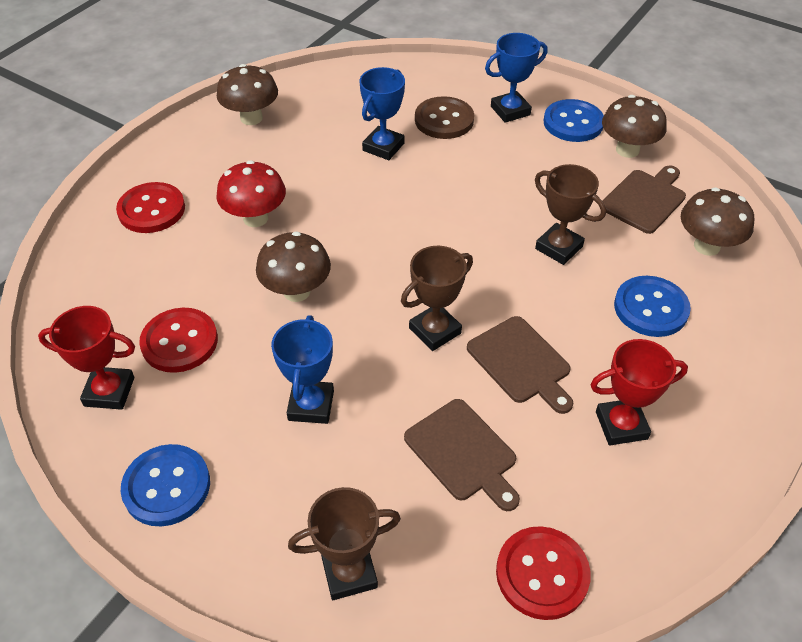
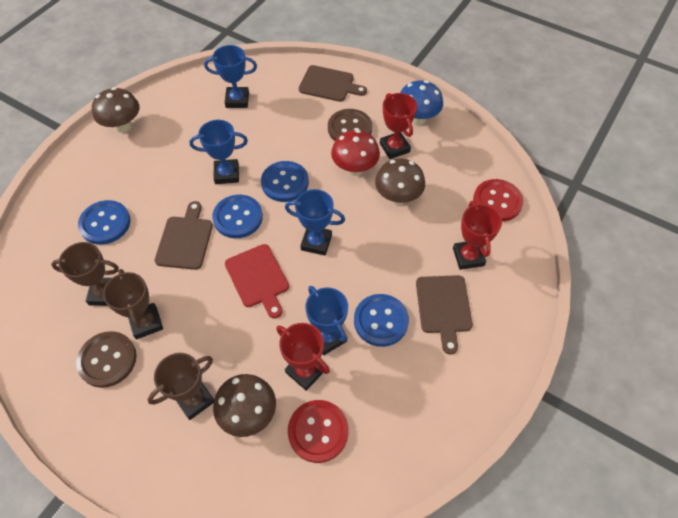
blue button: 3 -> 4
blue mushroom: 0 -> 1
blue trophy: 3 -> 4
brown button: 1 -> 2
brown mushroom: 4 -> 3
red button: 3 -> 2
red cutting board: 0 -> 1
red trophy: 2 -> 3

